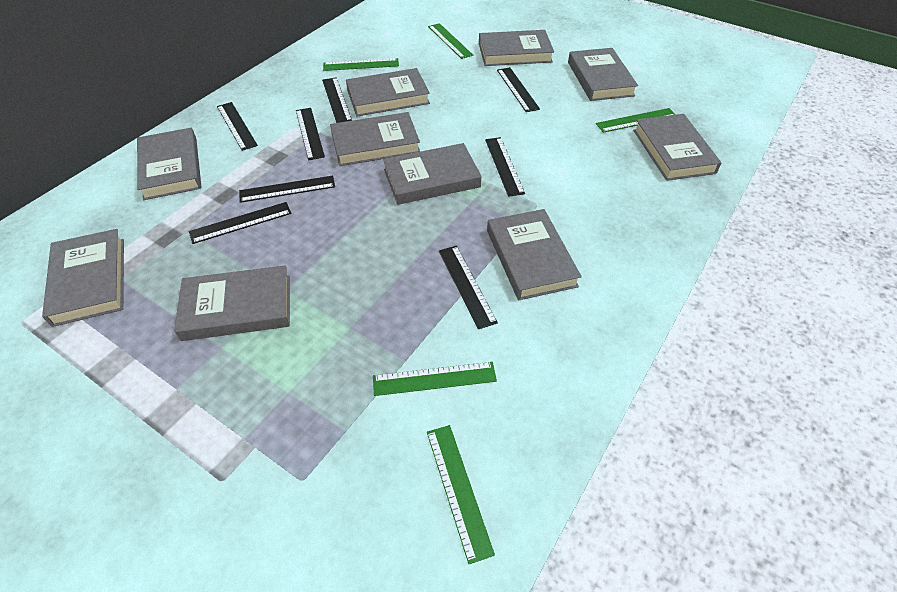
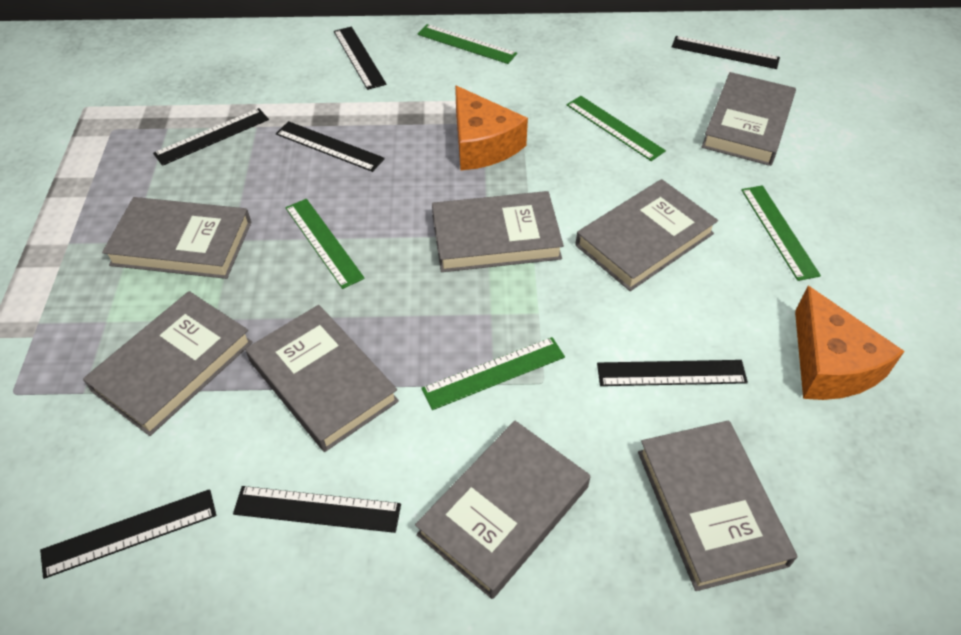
black ruler: 8 -> 7
grey book: 10 -> 8
orange cheese: 0 -> 2

